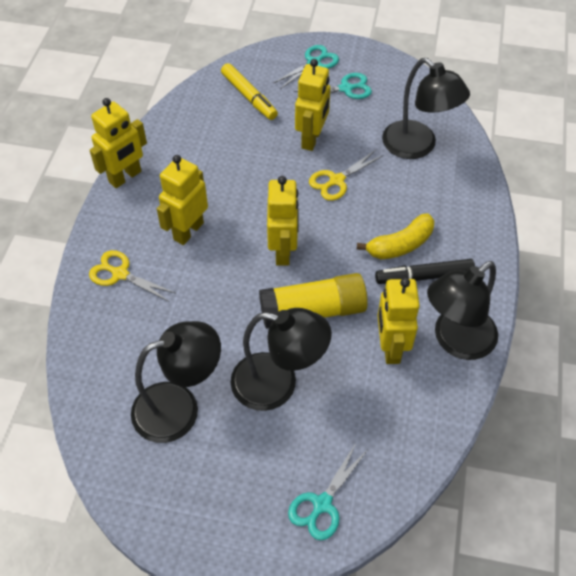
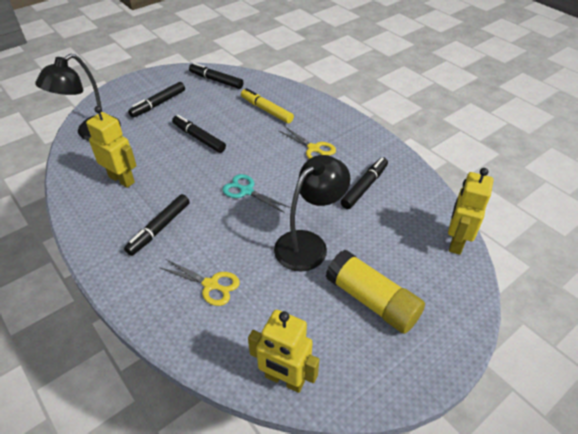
black lamp: 4 -> 2
black marker: 1 -> 5
turquoise scissors: 3 -> 1
yellow banana: 1 -> 0
yellow robot: 5 -> 3

